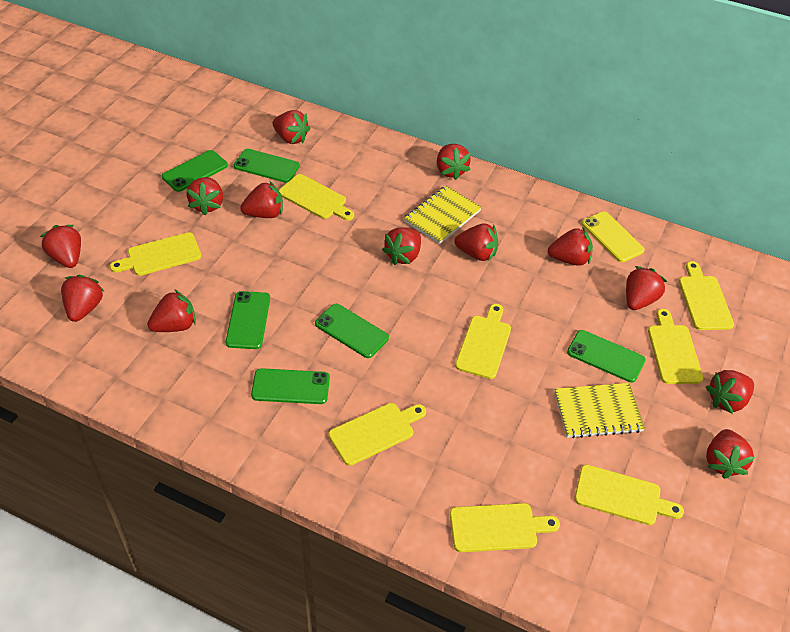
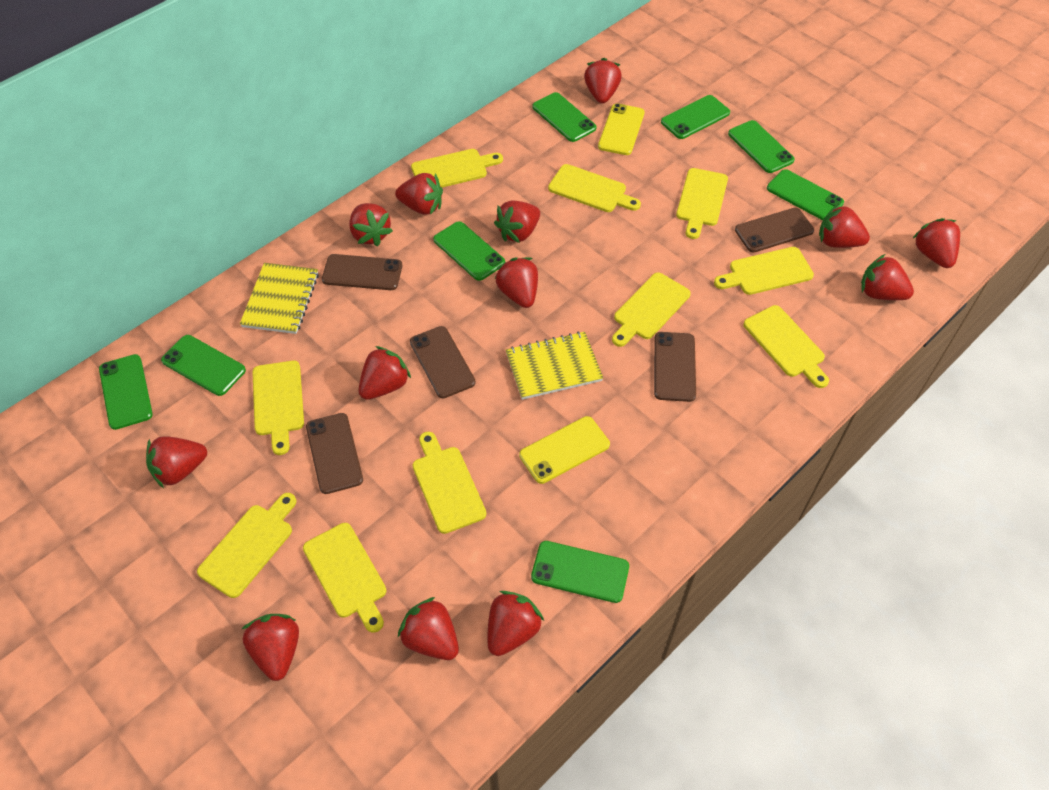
brown phone: 0 -> 5
green phone: 6 -> 8
yellow cutting board: 8 -> 10
yellow phone: 1 -> 2

